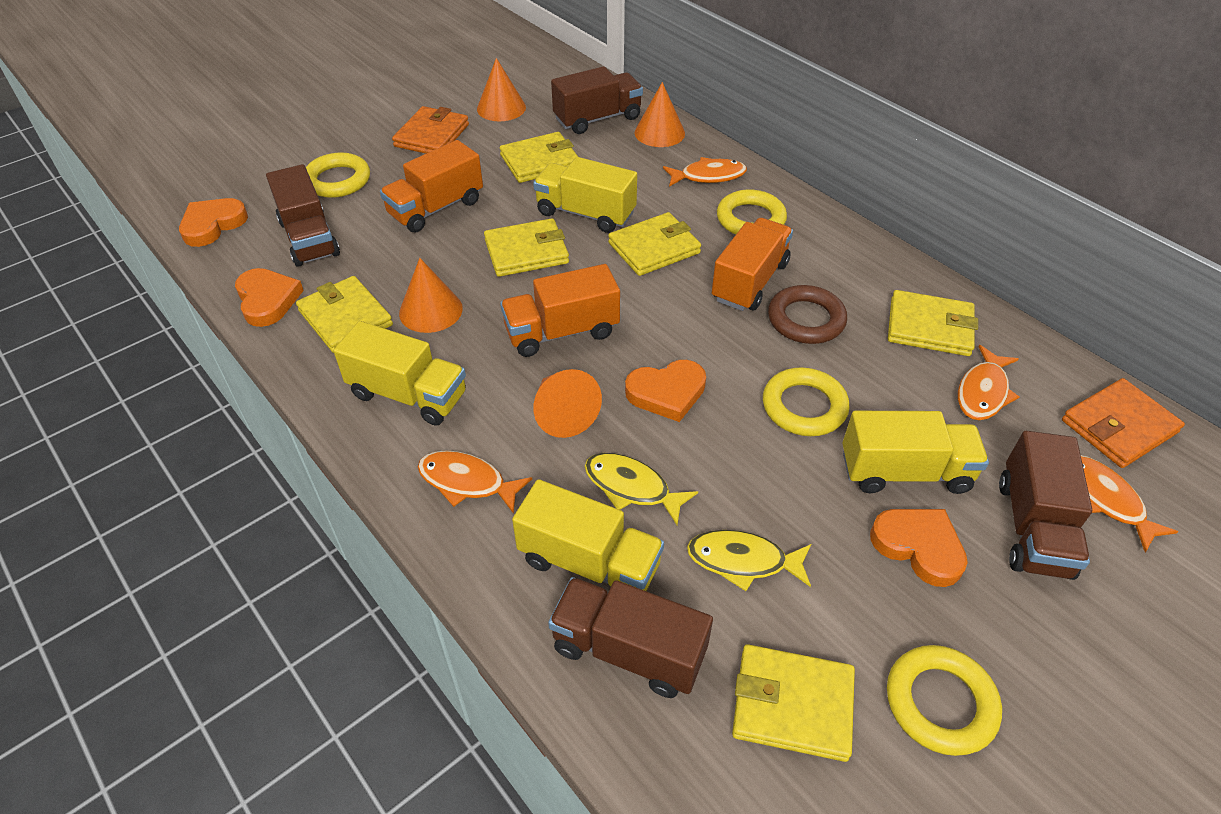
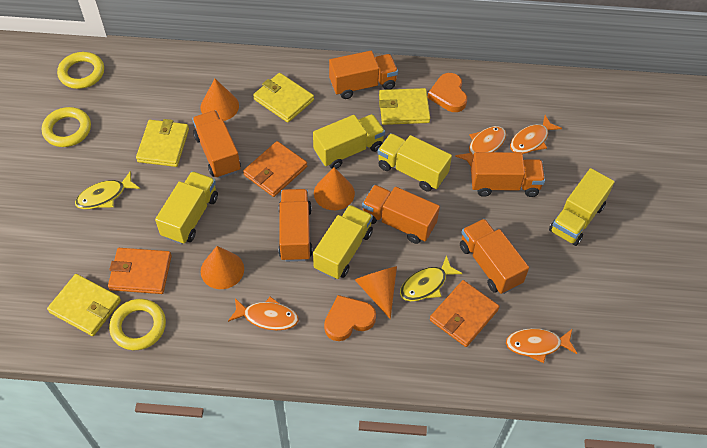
brown ring: 1 -> 0
brown truck: 4 -> 0
orange heart: 4 -> 2
orange truck: 3 -> 6
orange wallet: 2 -> 3
yellow ring: 4 -> 3
yellow truck: 4 -> 5
yellow wallet: 6 -> 4

